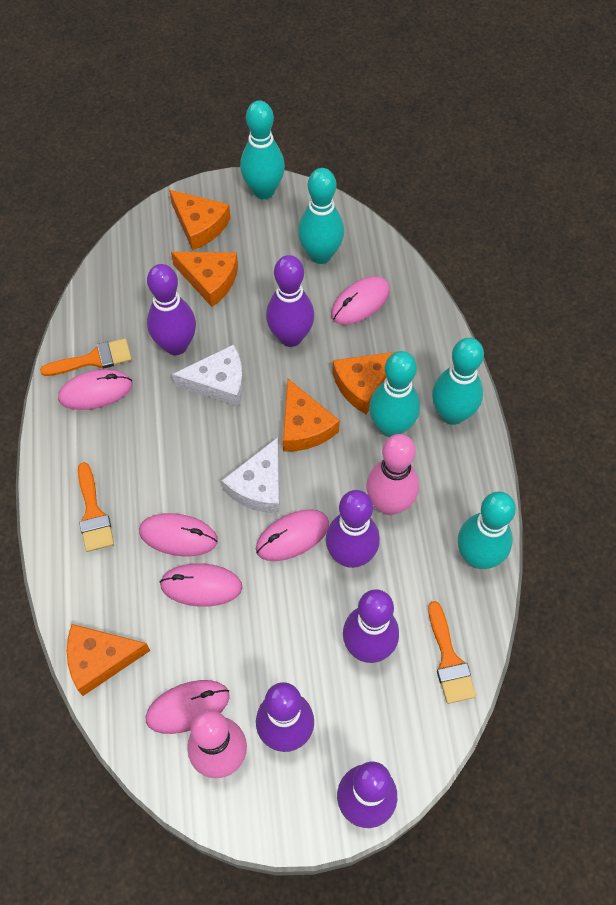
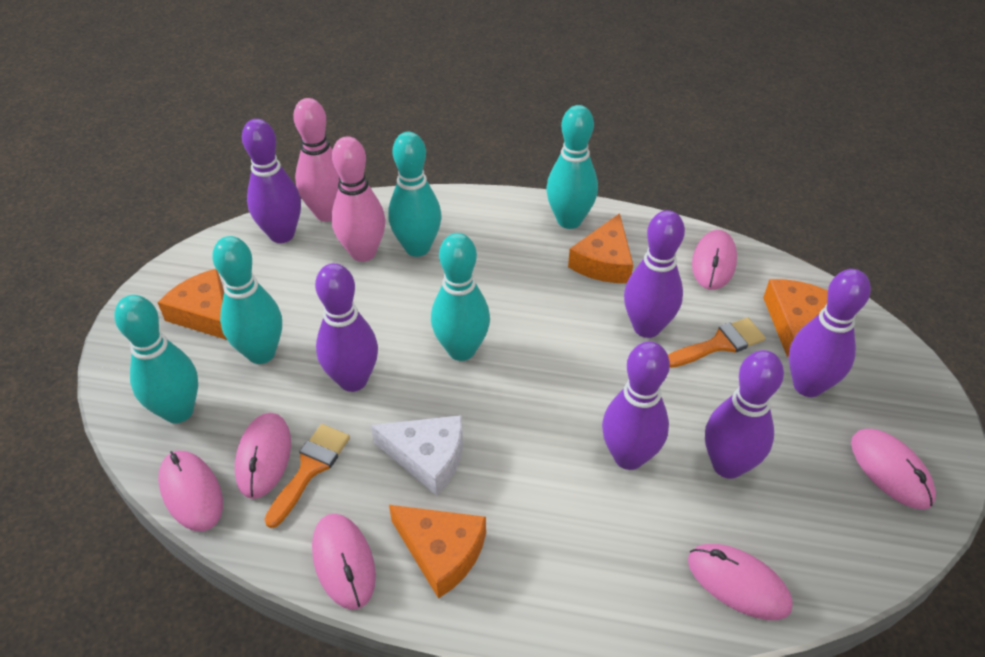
orange brush: 3 -> 2
orange cheese: 5 -> 4
white cheese: 2 -> 1

